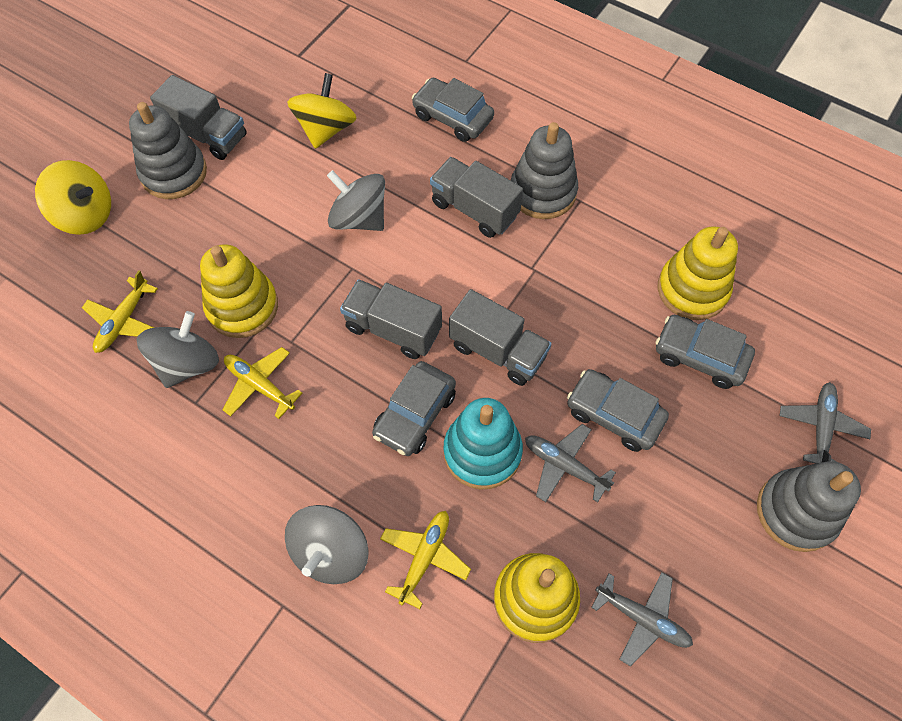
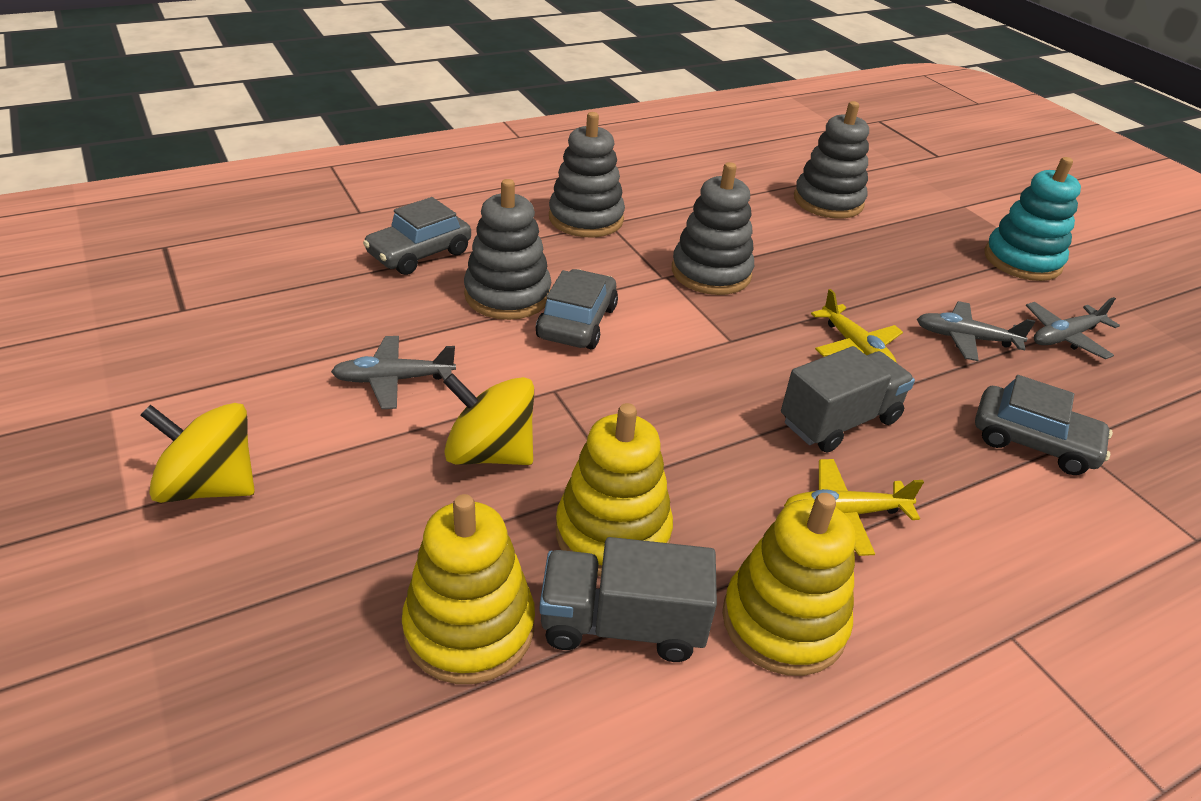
grey car: 4 -> 3
grey spinning top: 3 -> 0
grey stacking toy: 3 -> 4
grey truck: 4 -> 2
yellow plane: 3 -> 2

